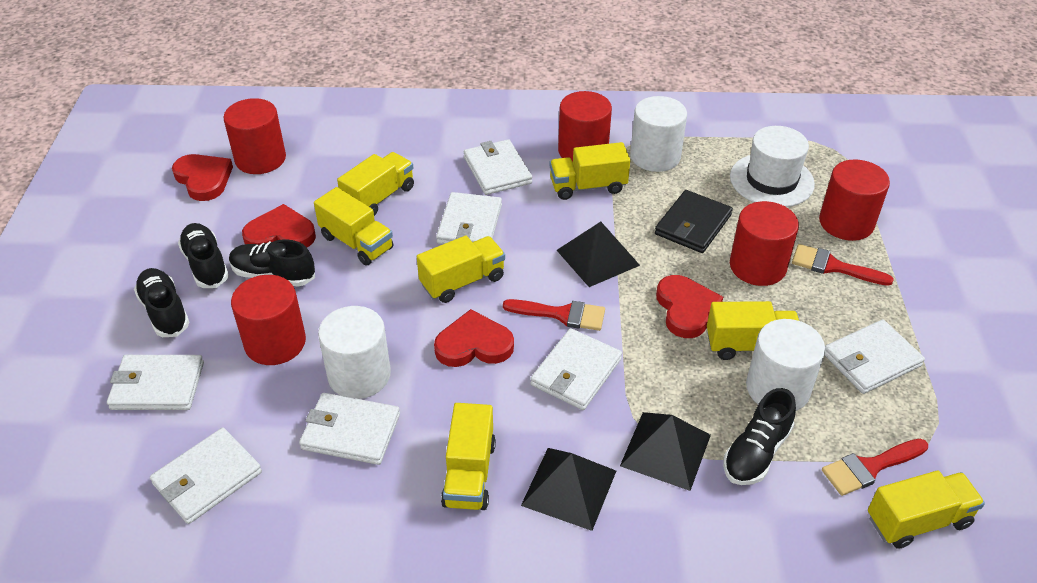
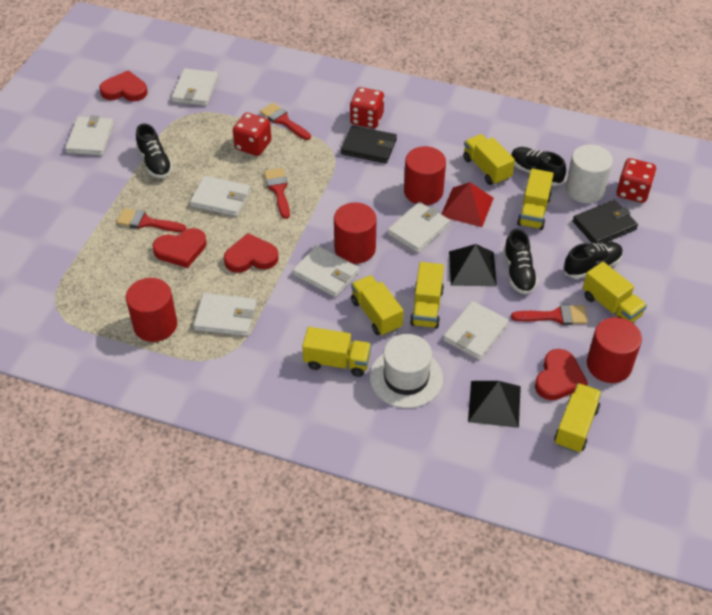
black pyramid: 3 -> 2
black wallet: 1 -> 2
red brush: 3 -> 4
red cylinder: 5 -> 4
red dice: 0 -> 3
red pyramid: 0 -> 1
white cylinder: 3 -> 1

